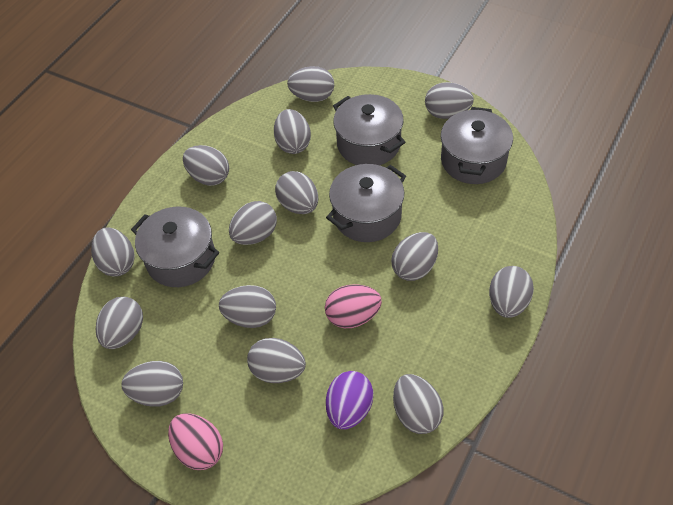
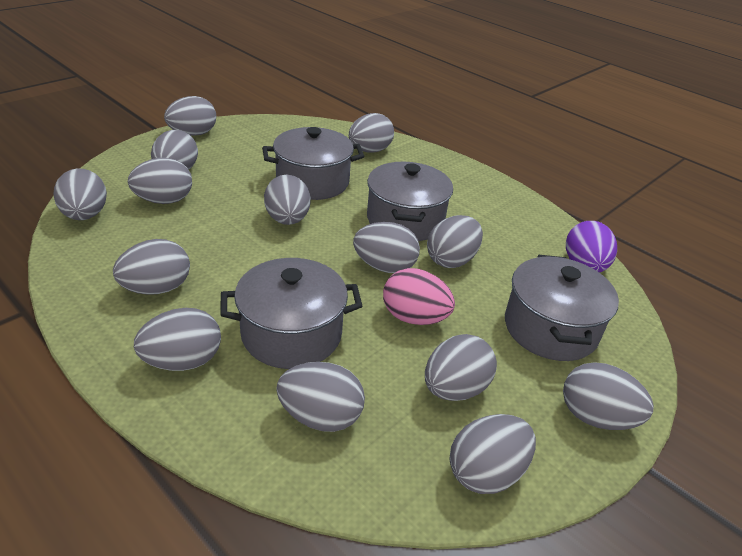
pink egg: 2 -> 1

